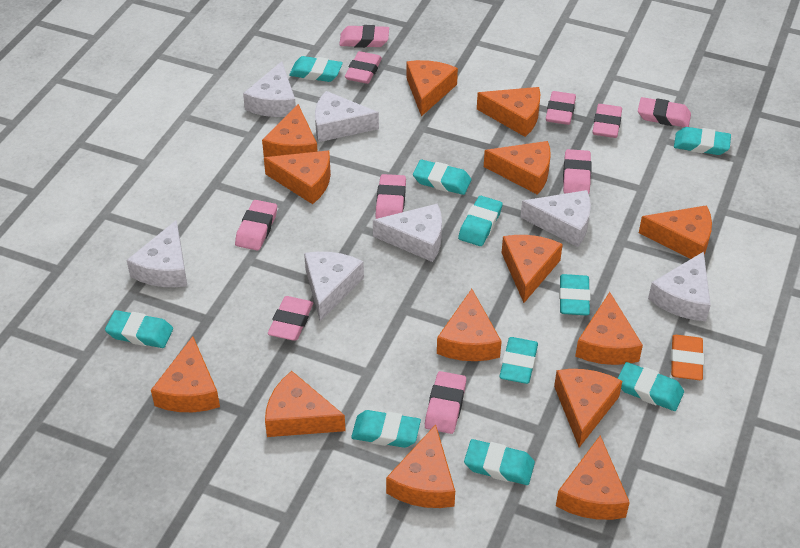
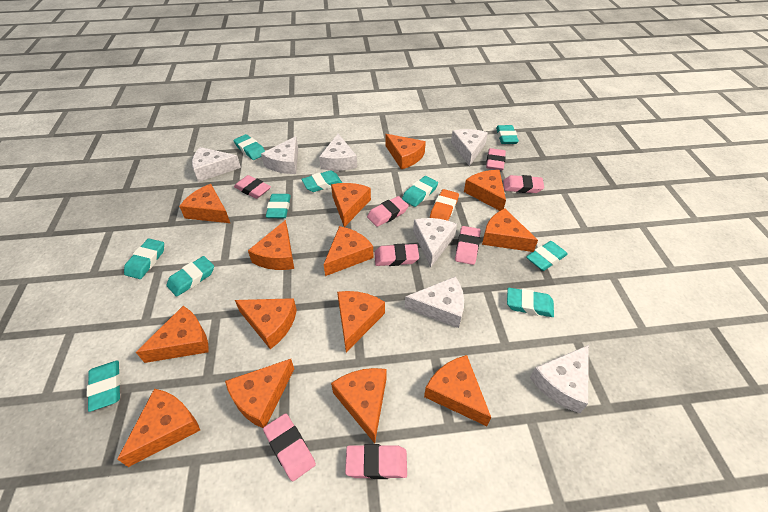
pink eraser: 10 -> 8

